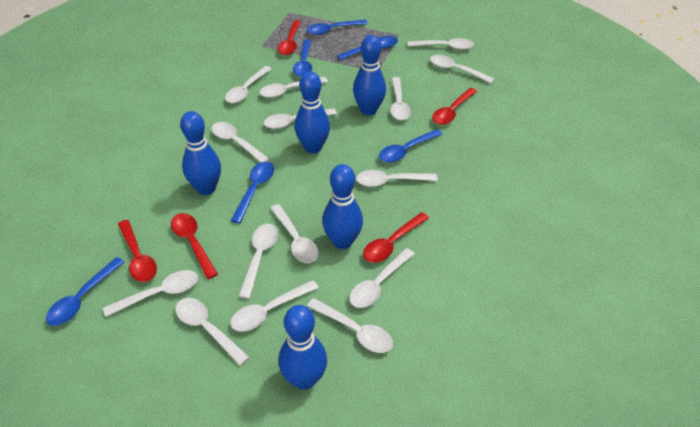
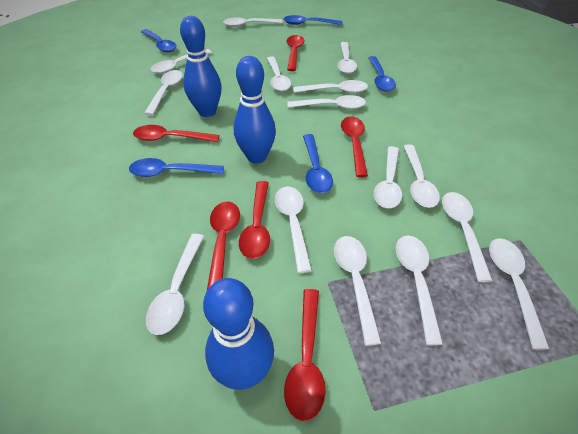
blue bowling pin: 5 -> 3
blue spoon: 6 -> 5
red spoon: 5 -> 6

